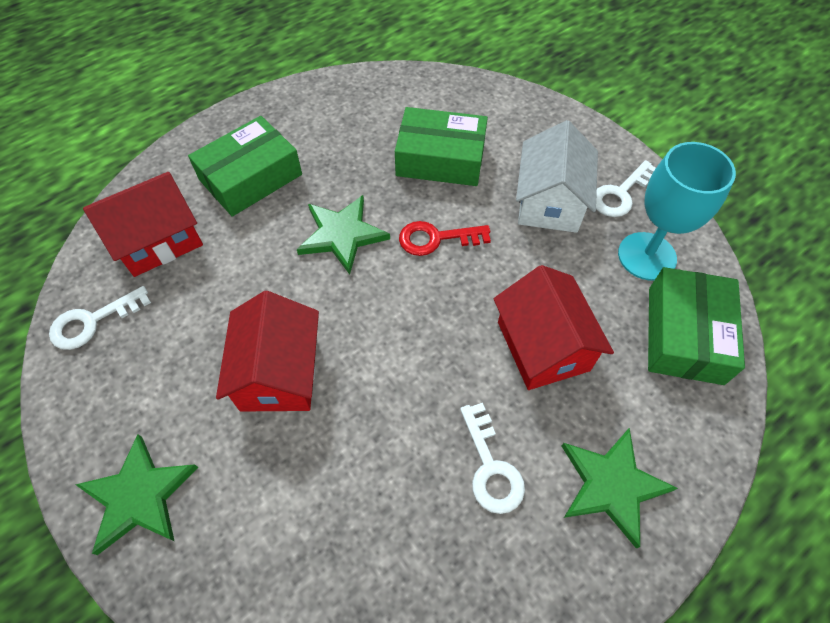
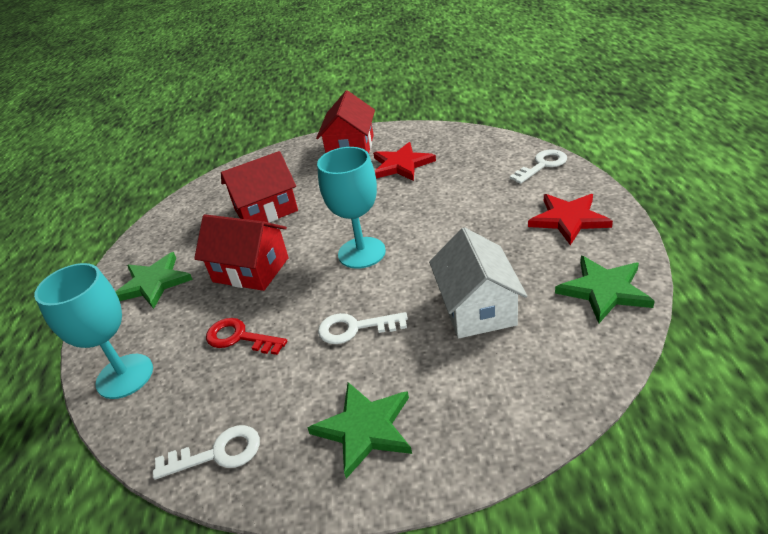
green box: 3 -> 0
red star: 0 -> 2
turquoise goblet: 1 -> 2

